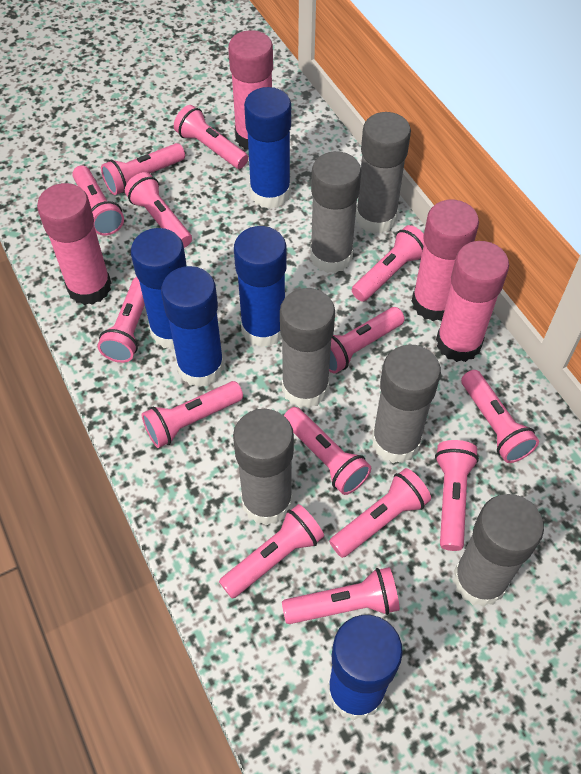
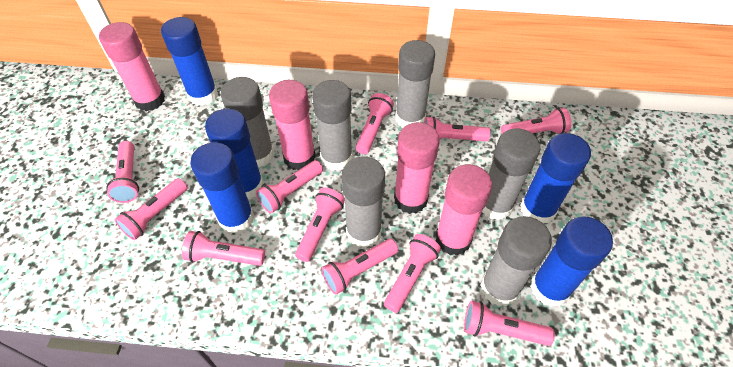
pink flashlight: 14 -> 11

